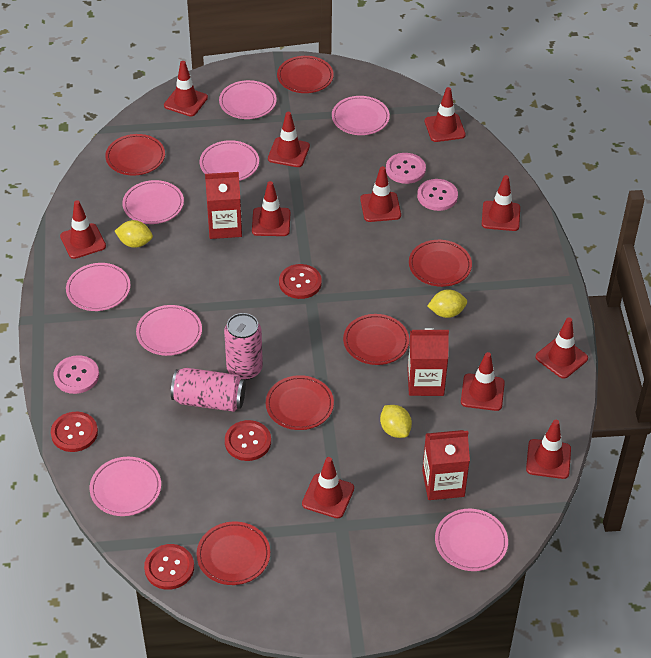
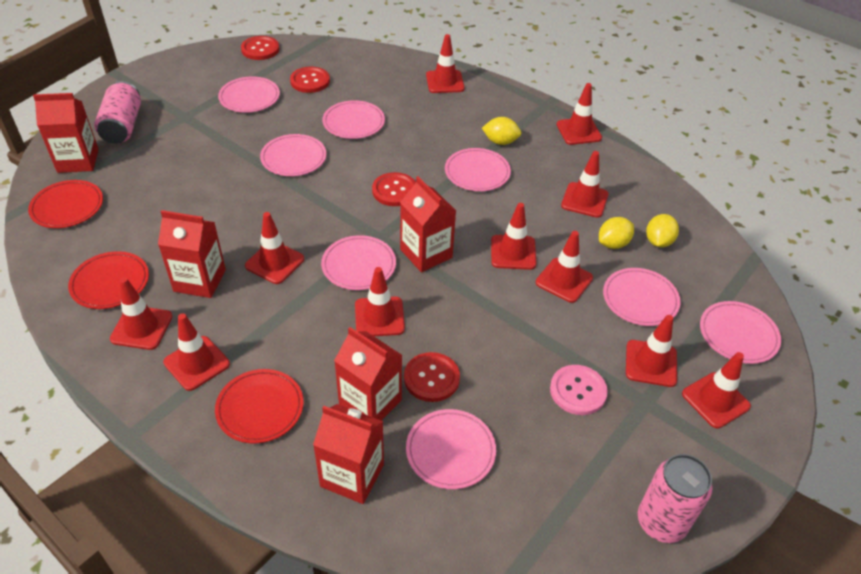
pink button: 3 -> 1
red carton: 3 -> 5
red plate: 6 -> 3

